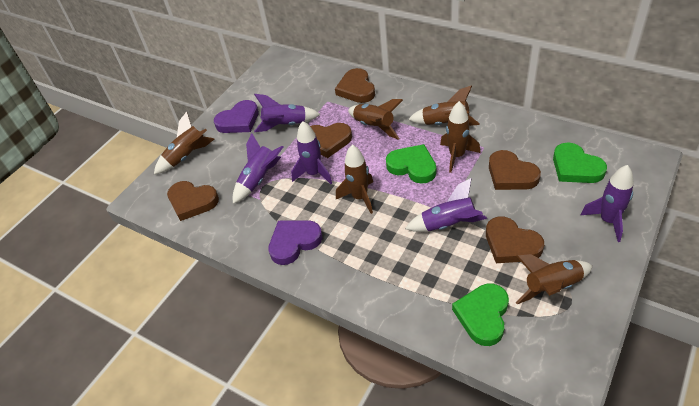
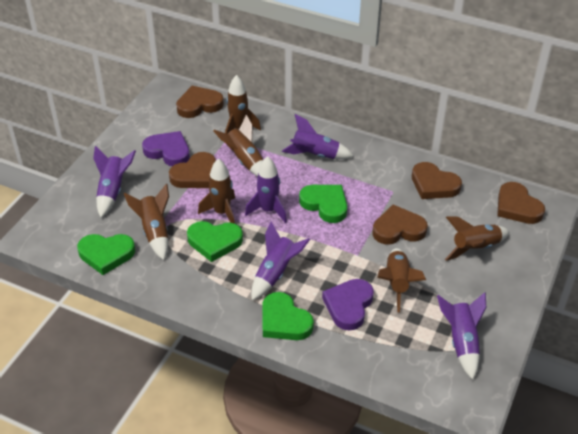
green heart: 3 -> 4

